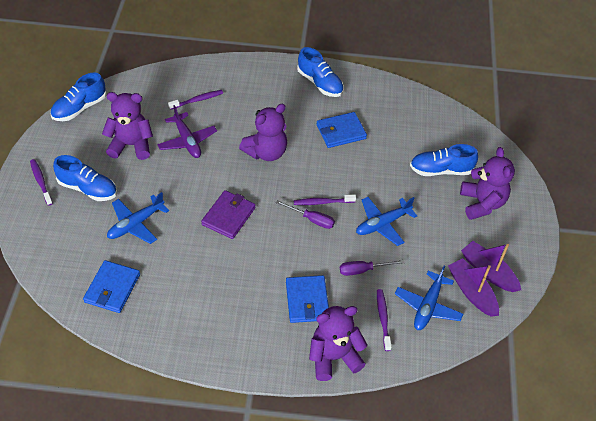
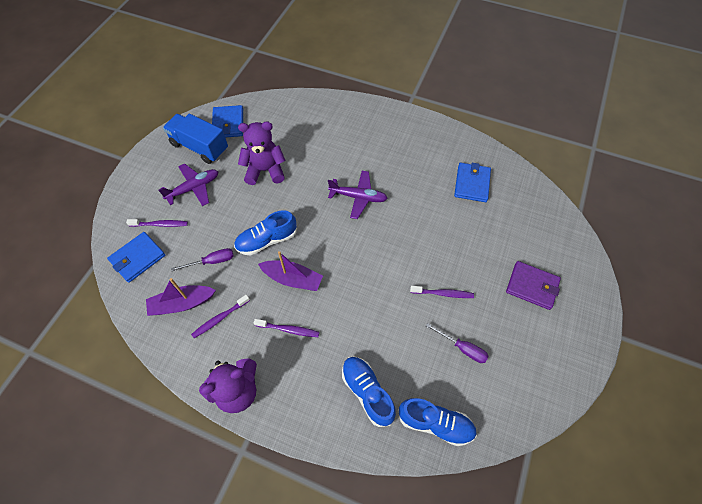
blue plane: 3 -> 0
blue shoe: 4 -> 3
blue truck: 0 -> 1
purple plane: 1 -> 2
purple teddy bear: 4 -> 2

